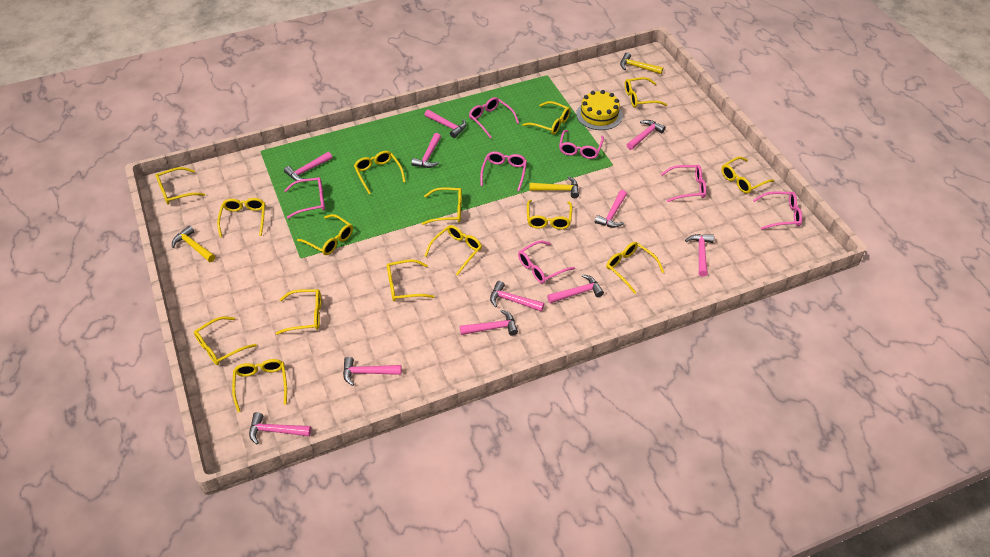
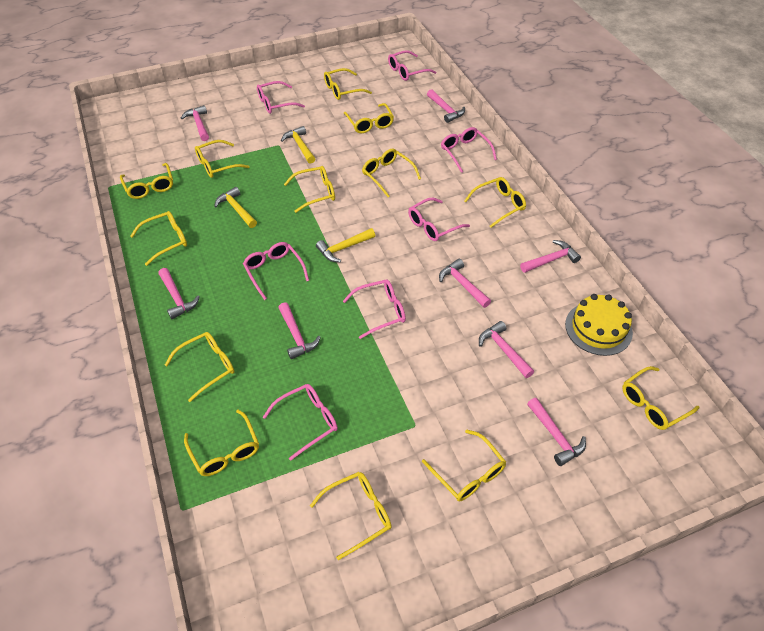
pink hammer: 11 -> 8
yellow glasses: 15 -> 13

